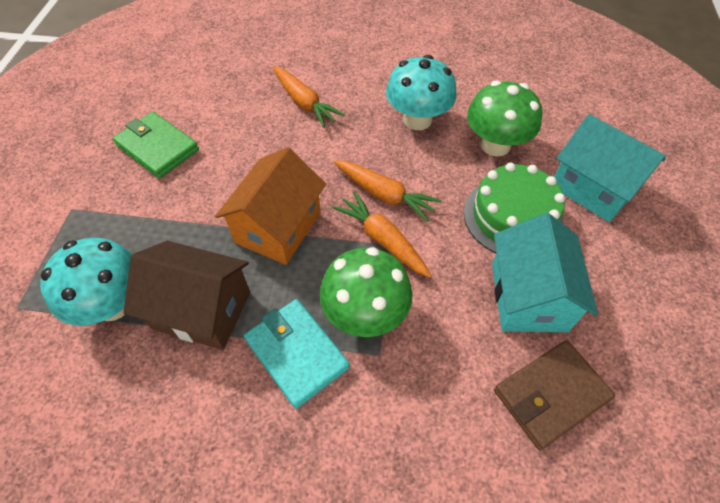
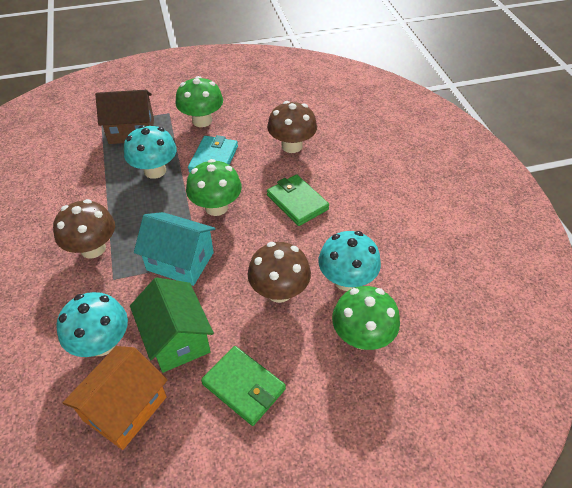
brown mushroom: 0 -> 3
brown wallet: 1 -> 0
green cake: 1 -> 0
green house: 0 -> 1
green mushroom: 2 -> 3
green wallet: 1 -> 2
orange carrot: 3 -> 0
turquoise house: 2 -> 1
turquoise mushroom: 2 -> 3

